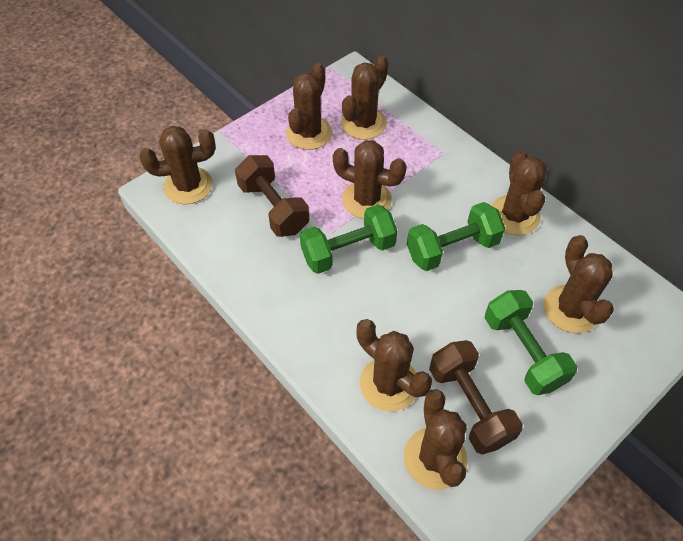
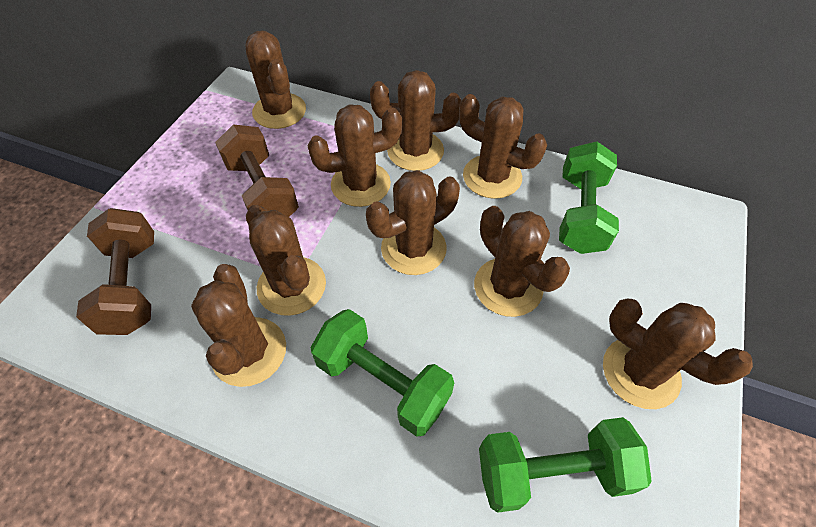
brown cactus: 8 -> 9

